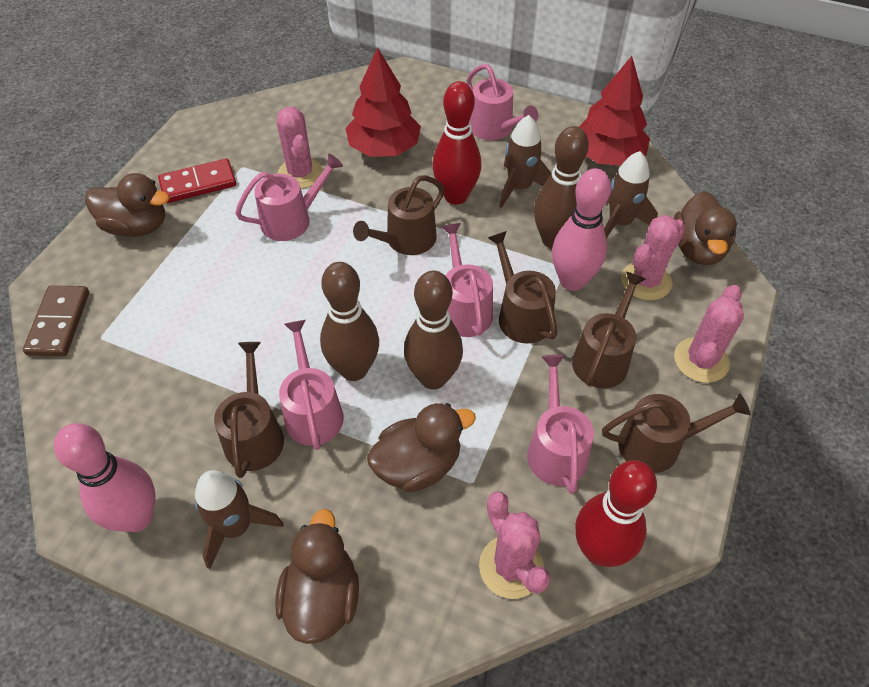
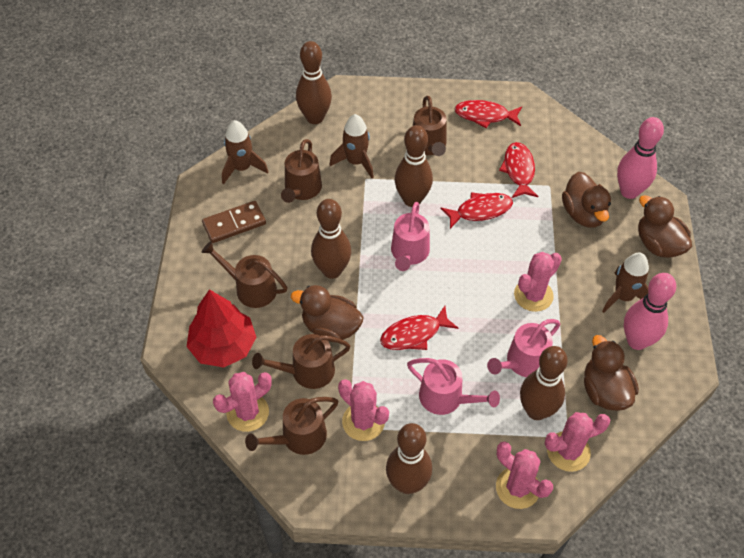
brown bowling pin: 3 -> 5
pink cactus: 4 -> 5
pink watering can: 5 -> 3
red bowling pin: 2 -> 0
red domino: 1 -> 0
red fish: 0 -> 4
red tree: 2 -> 1

